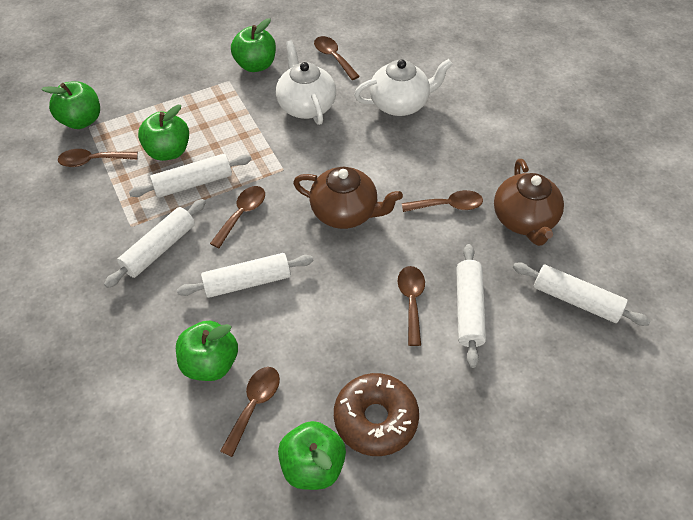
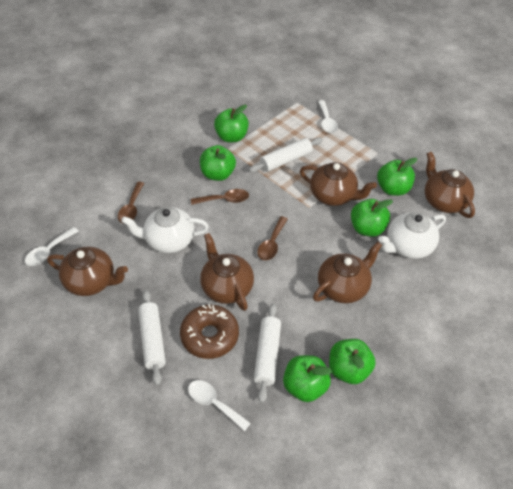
brown spoon: 6 -> 3
brown teapot: 2 -> 5
green apple: 5 -> 6
white rolling pin: 5 -> 3
white spoon: 0 -> 3

